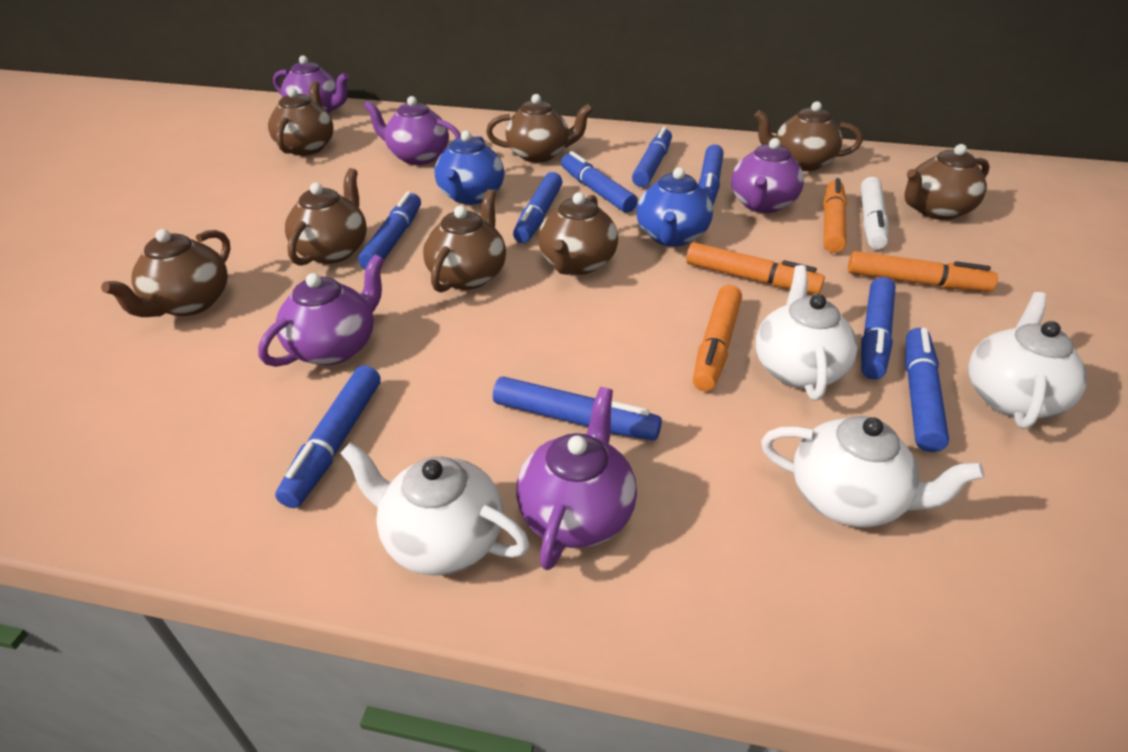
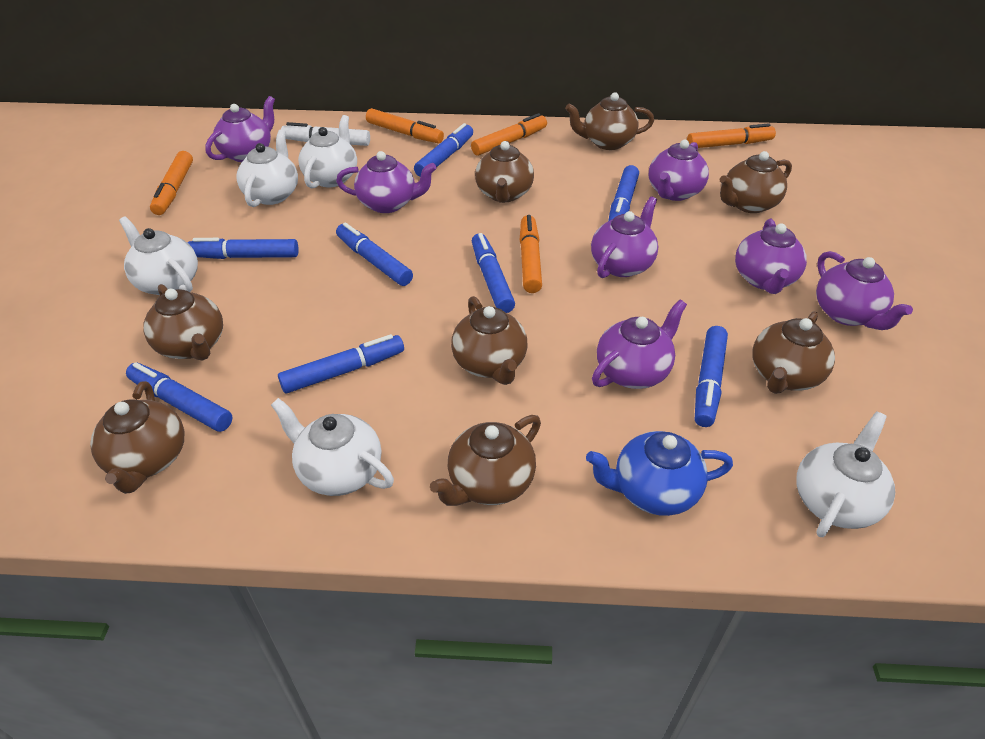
blue marker: 9 -> 8
blue teapot: 2 -> 1
orange marker: 4 -> 5
purple teapot: 5 -> 7
white teapot: 4 -> 5

